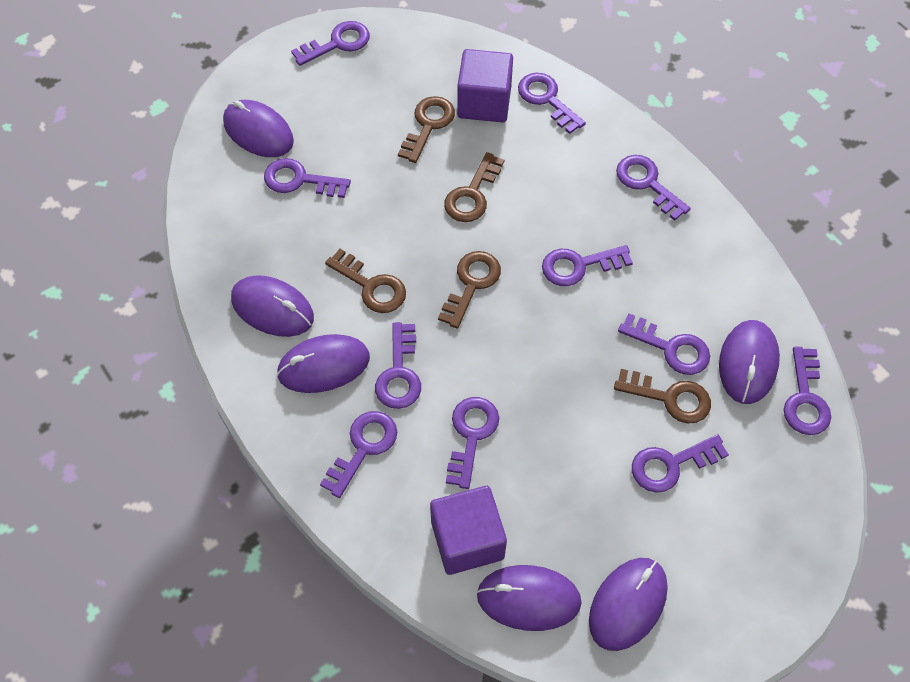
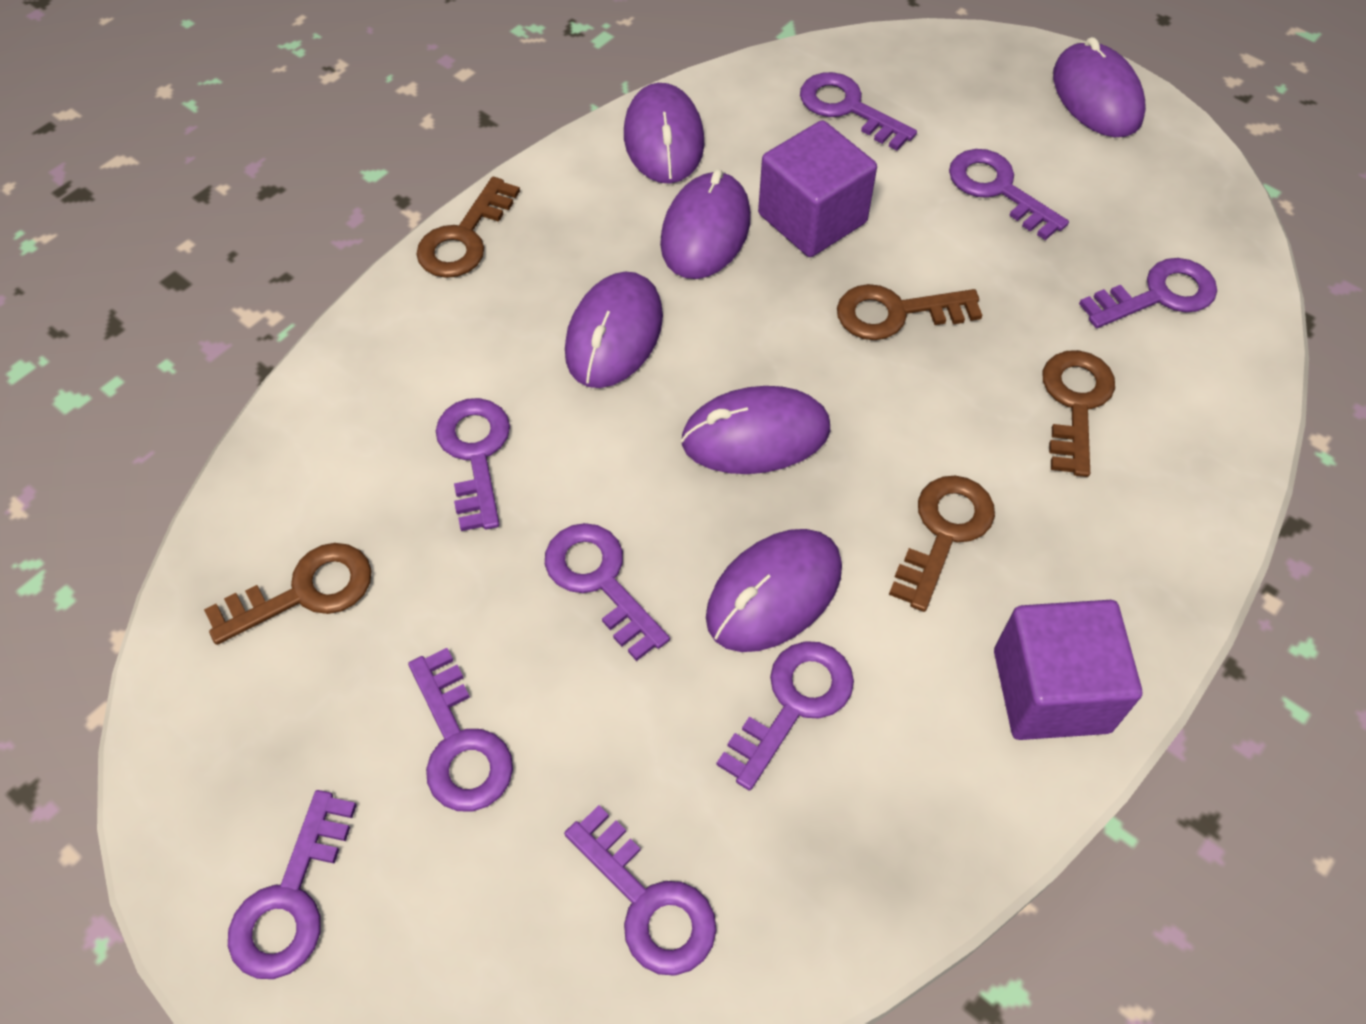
purple key: 11 -> 9

